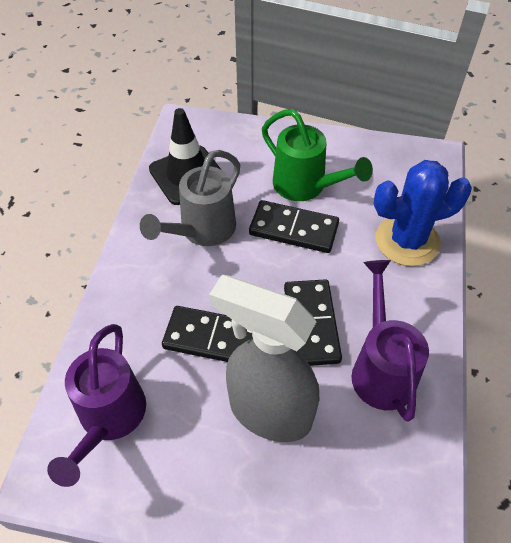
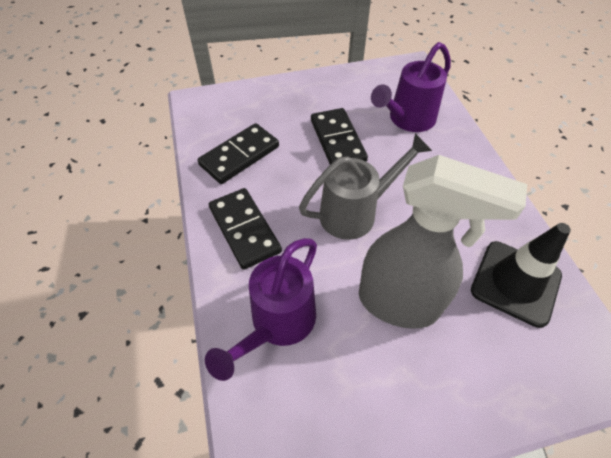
blue cactus: 1 -> 0
green watering can: 1 -> 0

